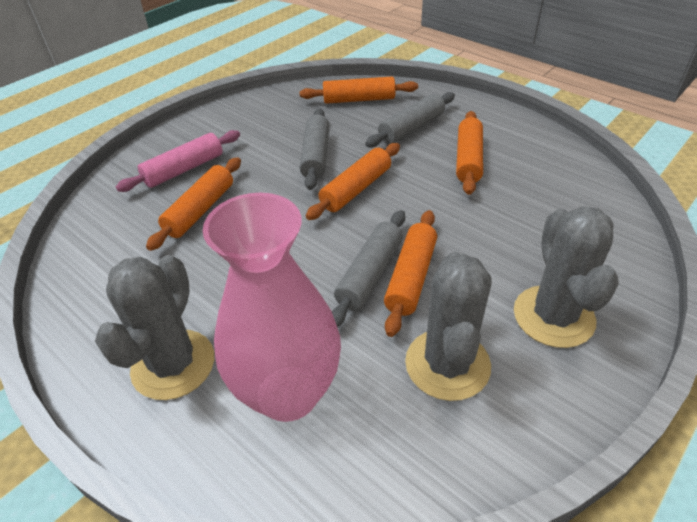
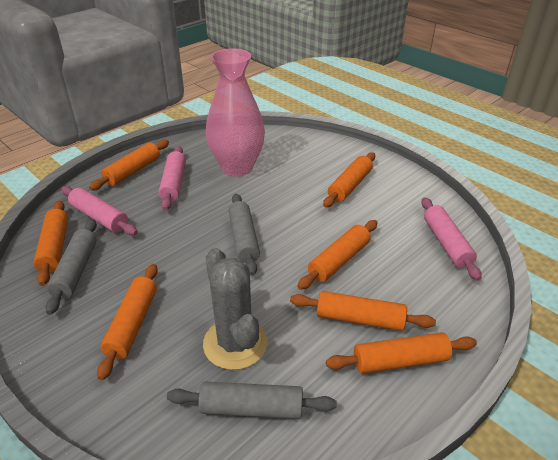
grey cactus: 3 -> 1
orange rolling pin: 5 -> 7
pink rolling pin: 1 -> 3

